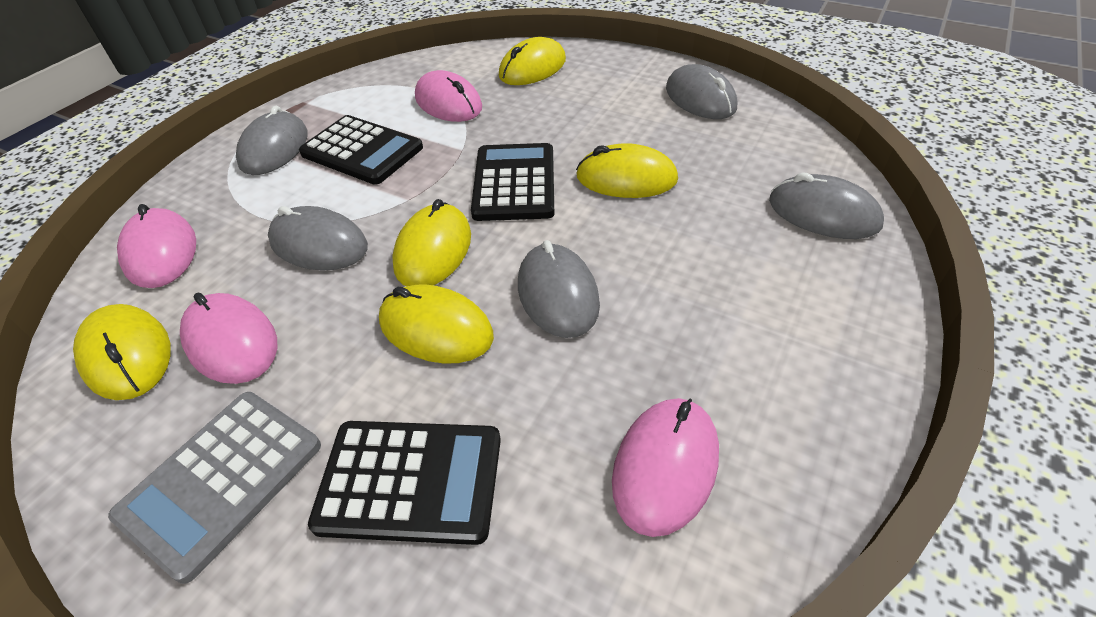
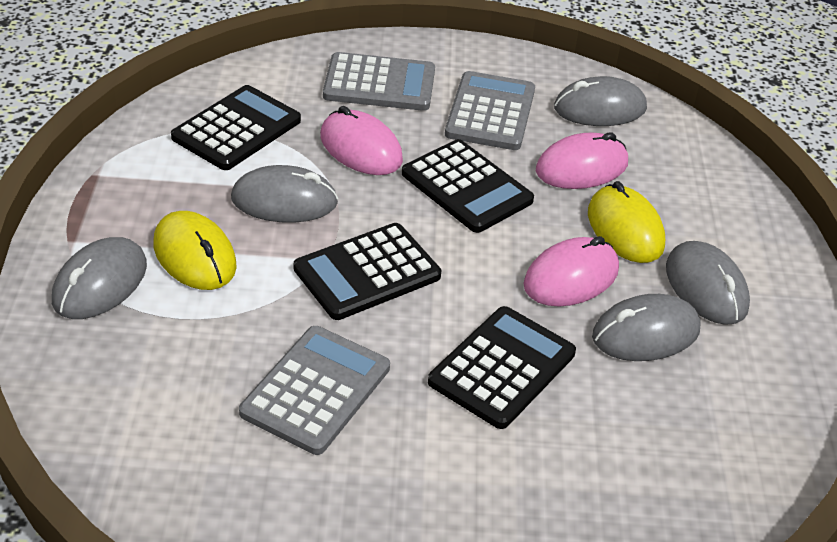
black calculator: 3 -> 4
grey calculator: 1 -> 3
pink mouse: 4 -> 3
yellow mouse: 5 -> 2

